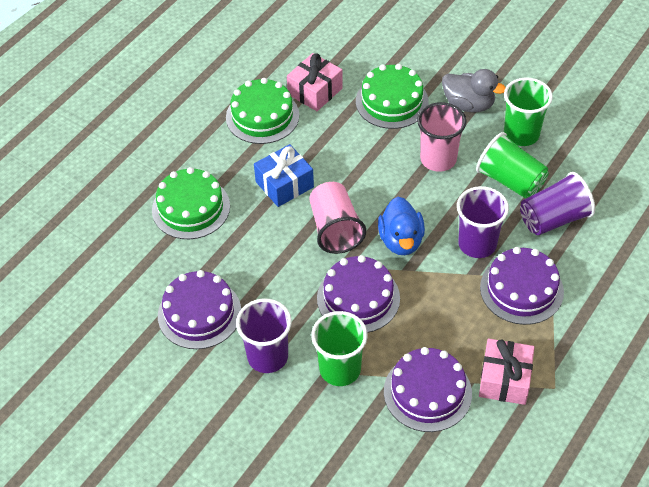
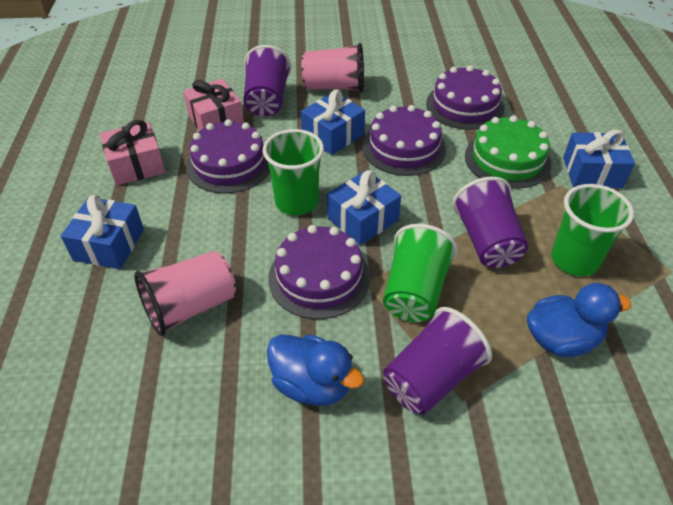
blue duck: 1 -> 2
blue gift: 1 -> 4
green cake: 3 -> 1
grey duck: 1 -> 0

